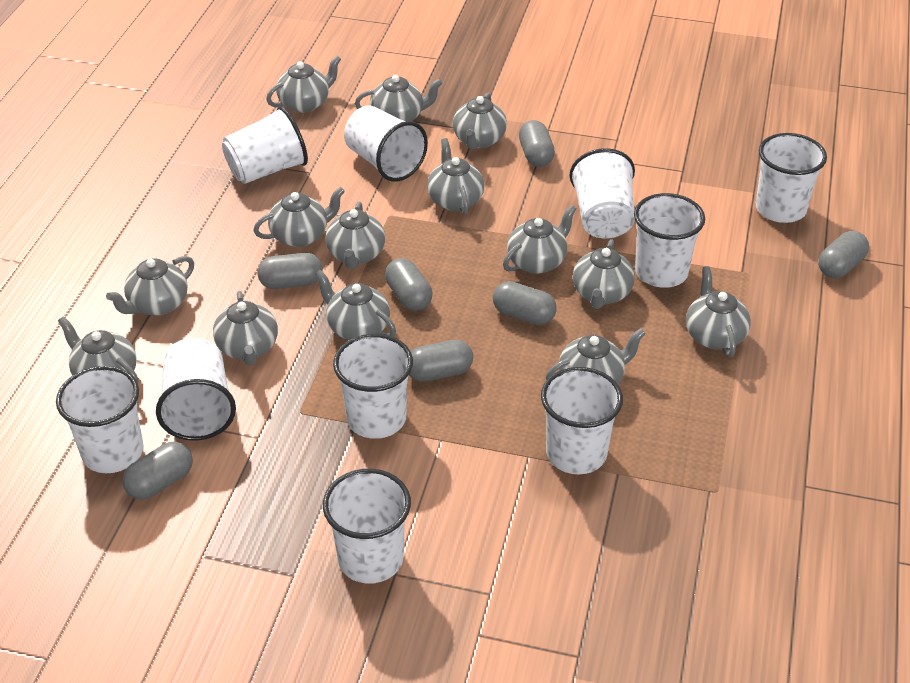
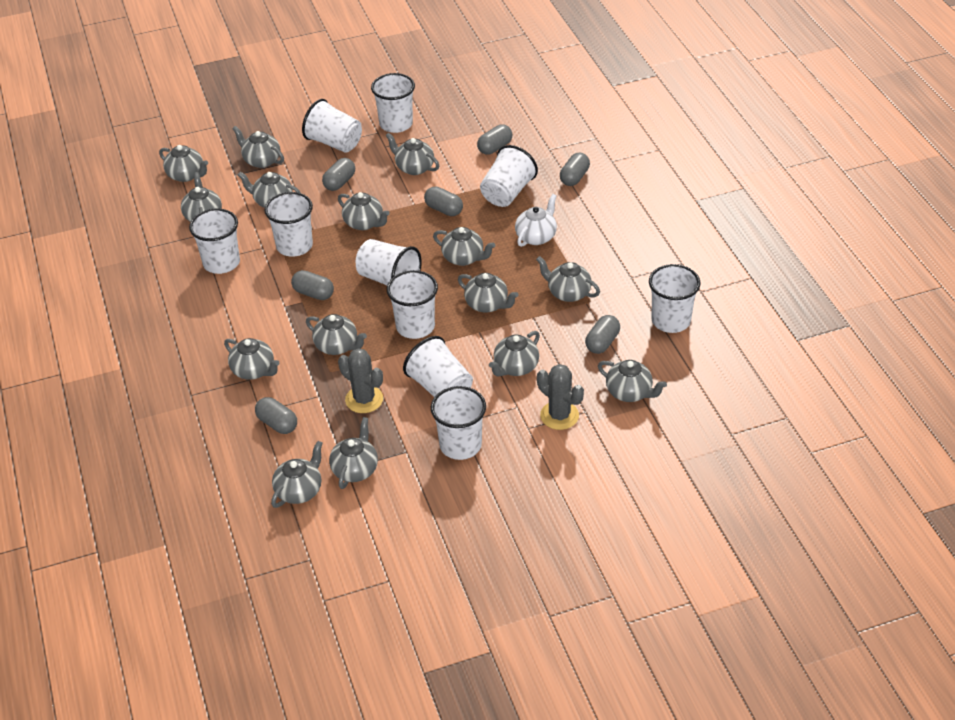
grey cactus: 0 -> 2
grey teapot: 14 -> 15
white teapot: 0 -> 1

